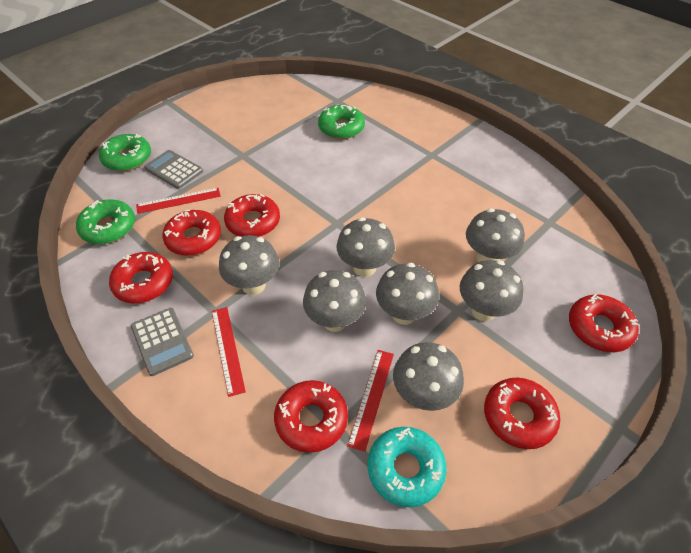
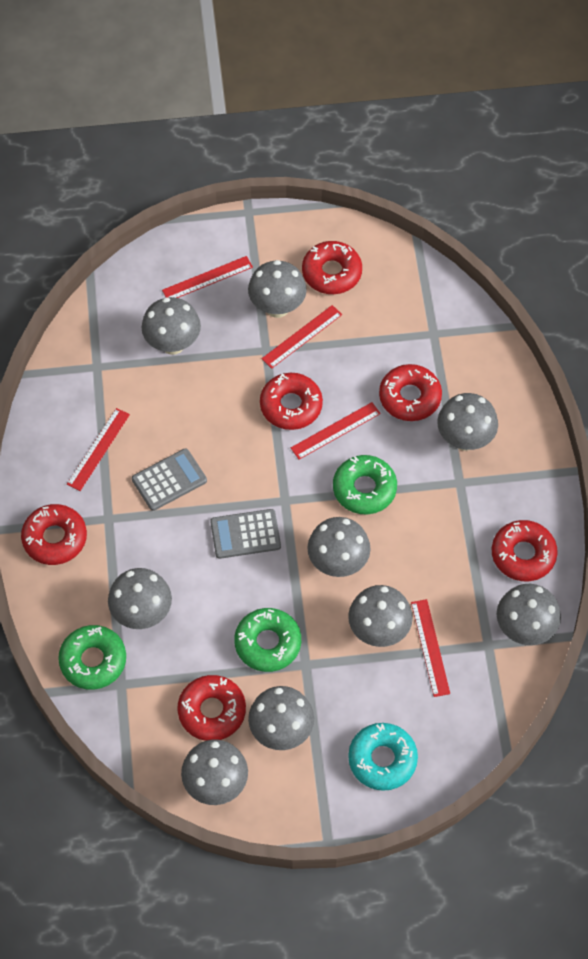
grey mushroom: 7 -> 9
red ruler: 3 -> 5

